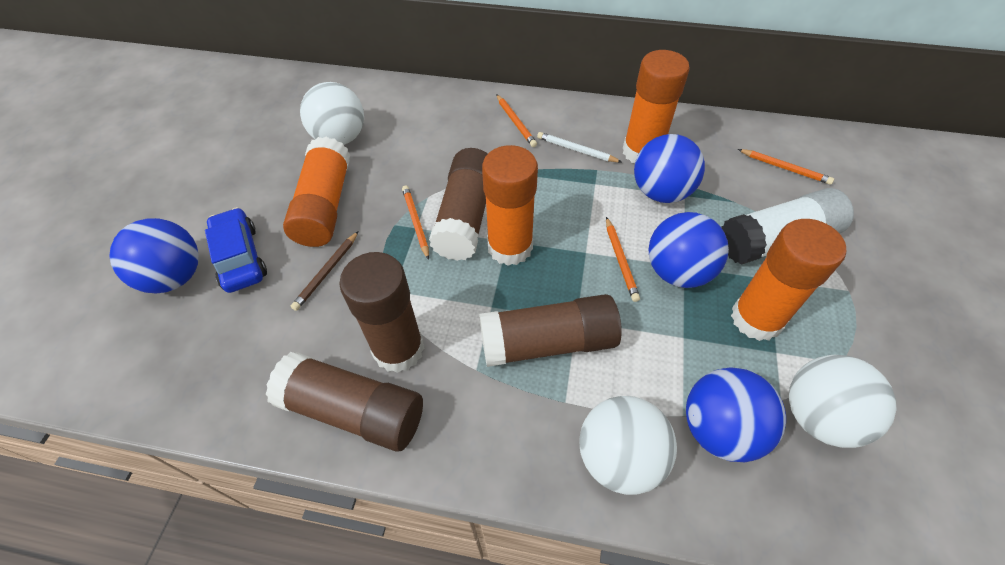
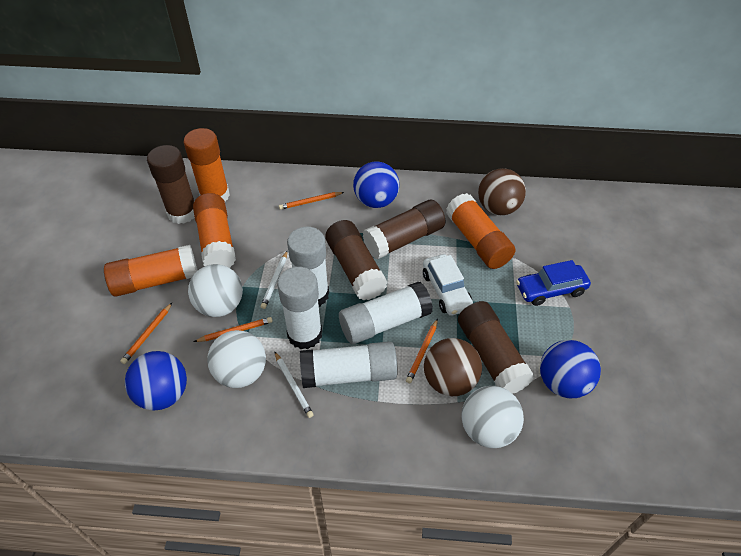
blue ball: 4 -> 3
brown ball: 0 -> 2
brown pencil: 1 -> 0
white car: 0 -> 1
white glue stick: 1 -> 4
white pencil: 1 -> 2

